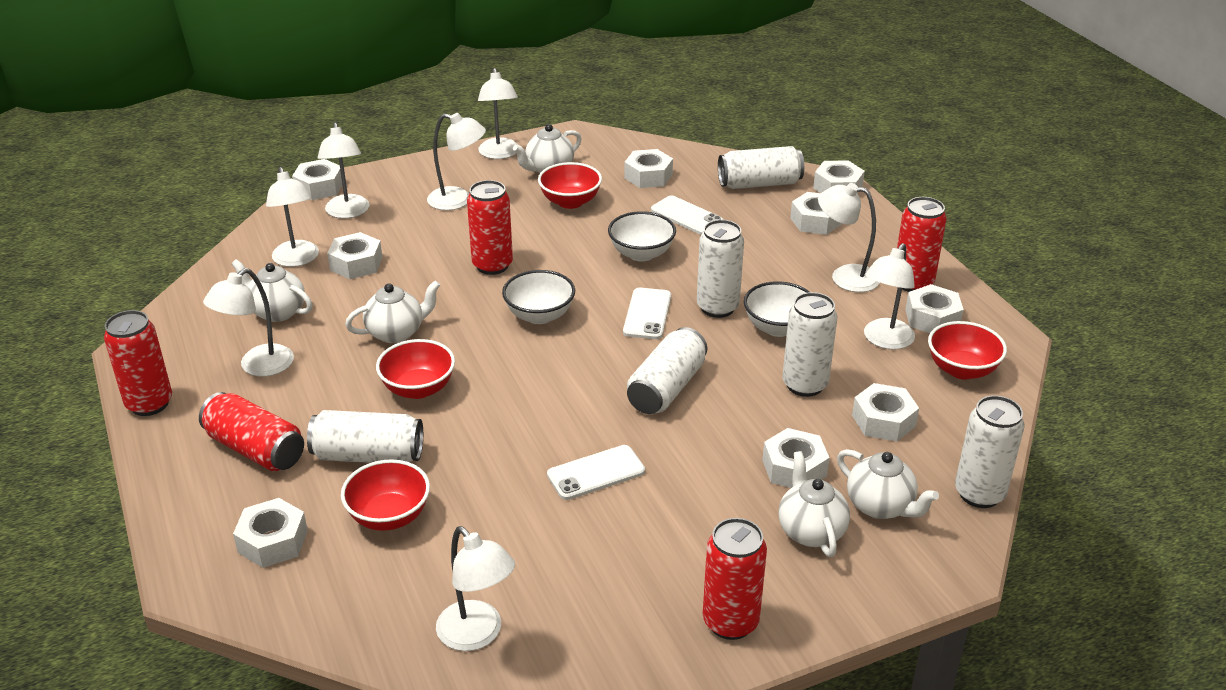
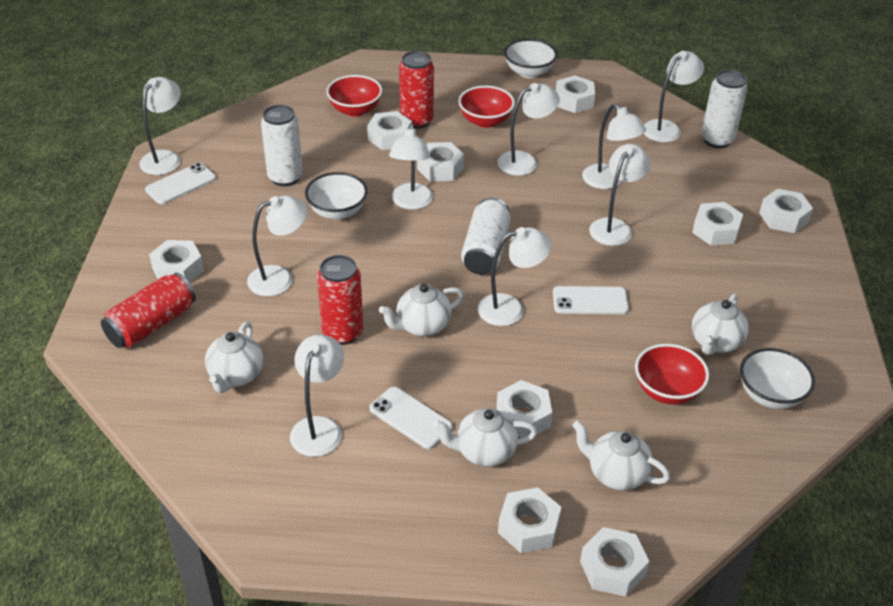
red bowl: 4 -> 3
red can: 5 -> 3
white can: 6 -> 3
white lamp: 8 -> 9

